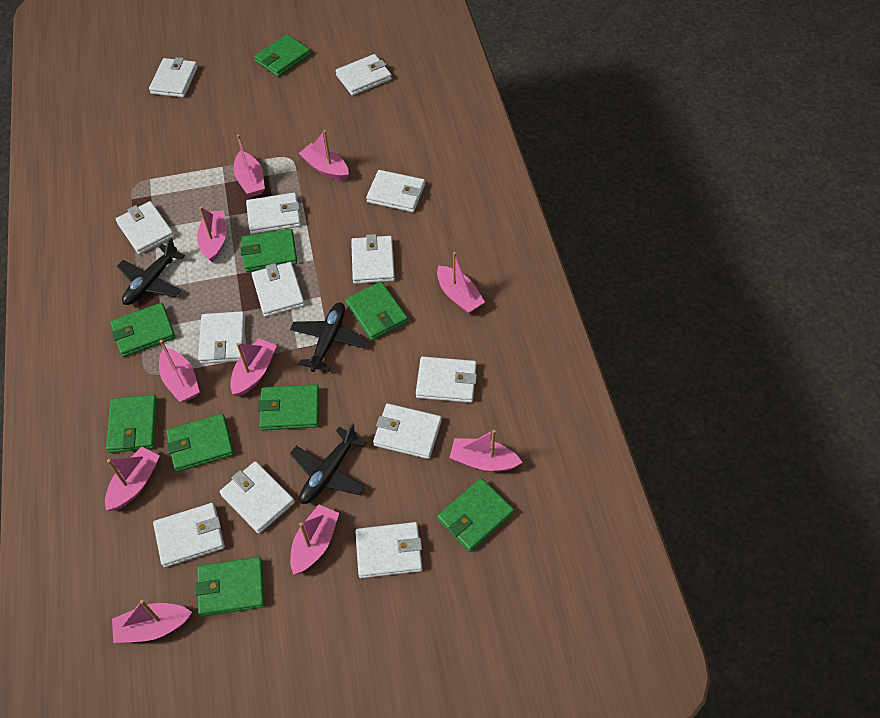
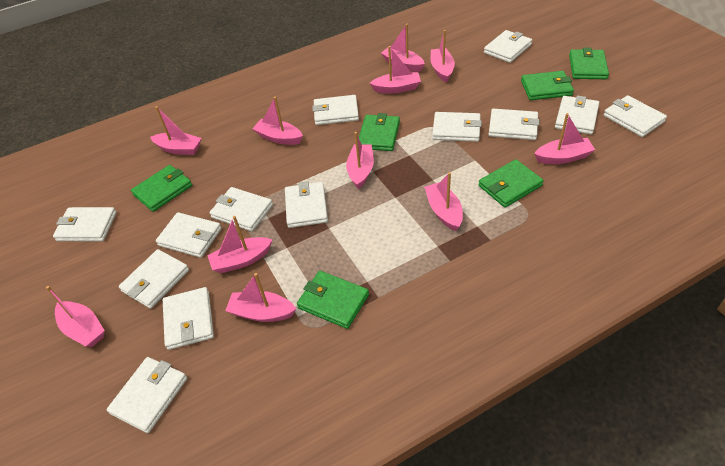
black plane: 3 -> 0
green wallet: 9 -> 6
pink boat: 10 -> 11

